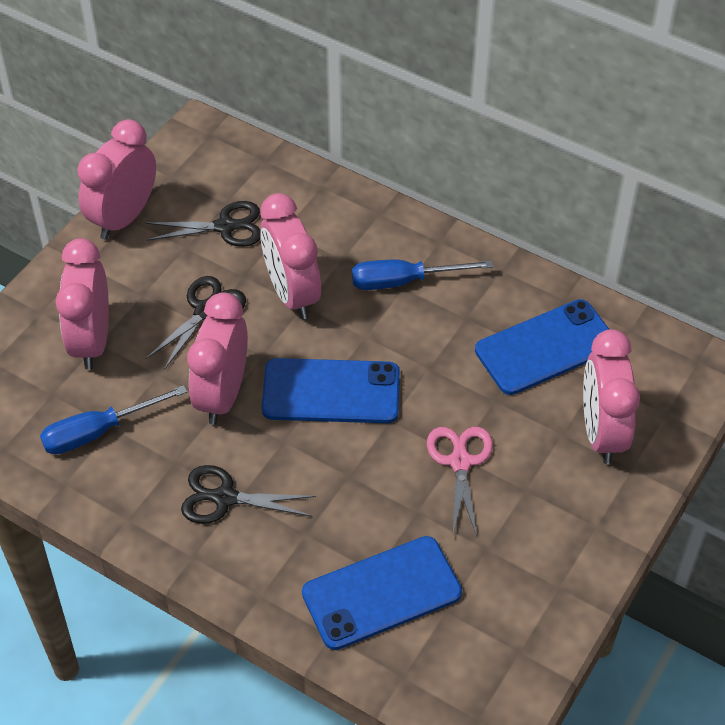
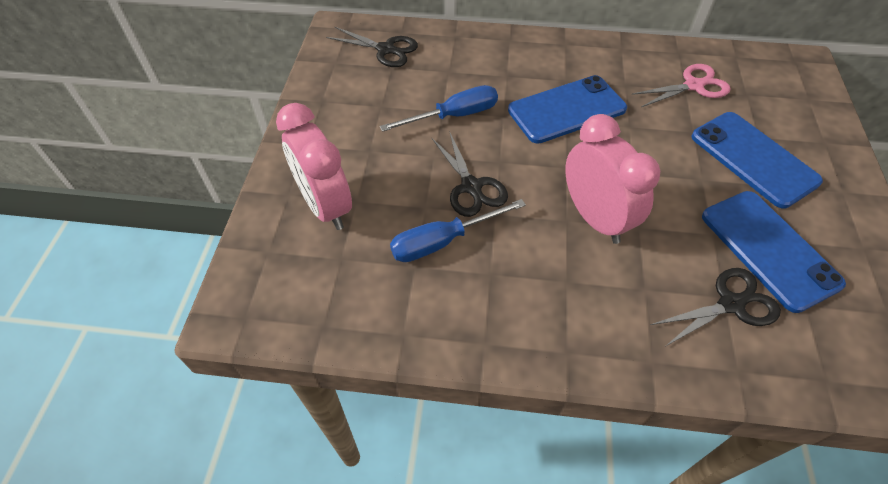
pink clock: 5 -> 2

